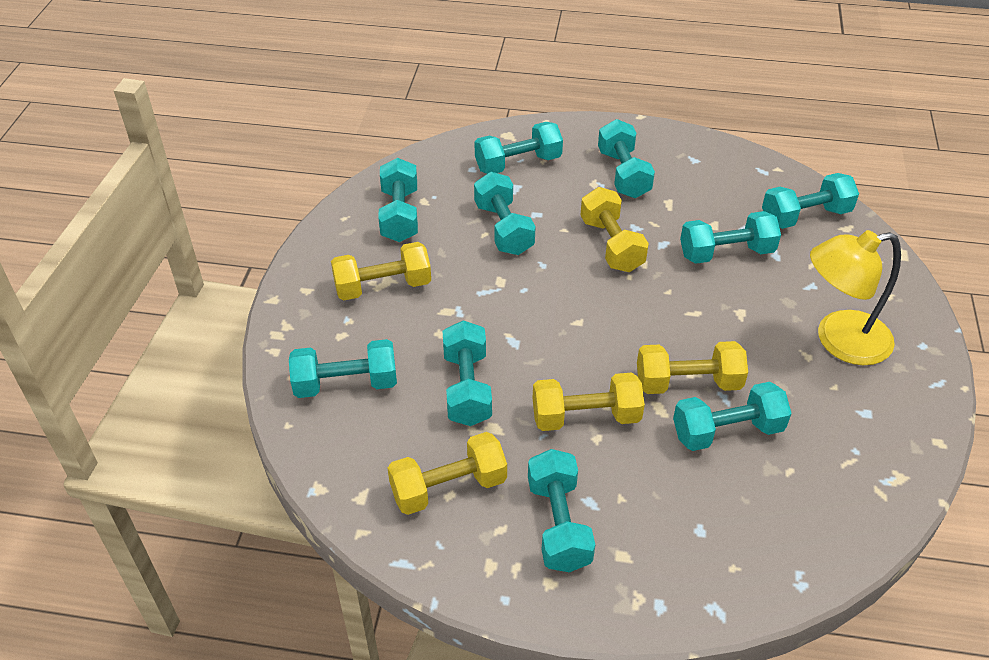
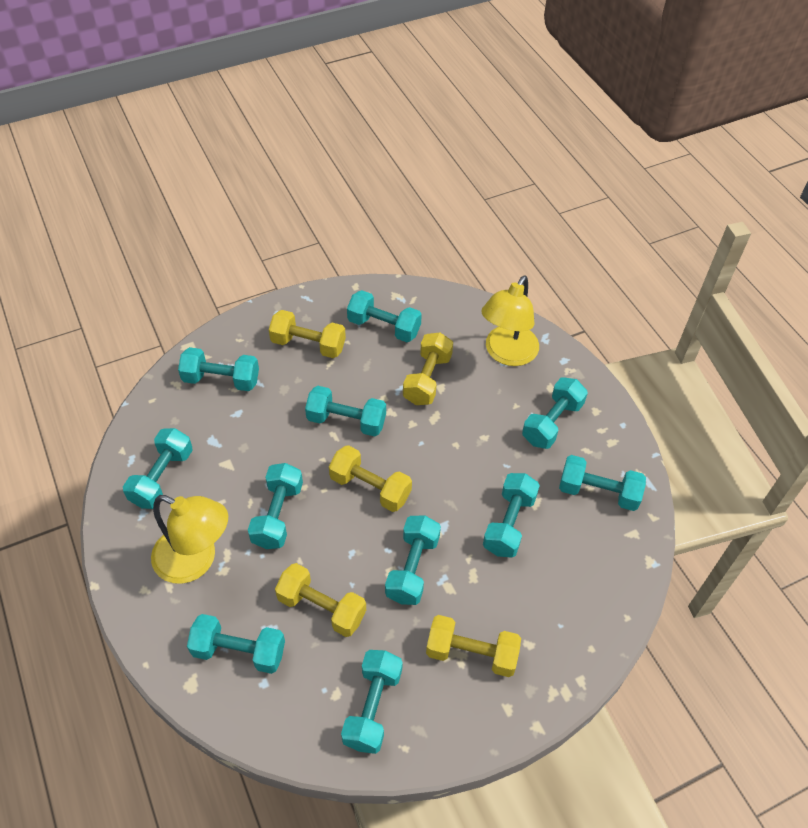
turquoise dumbbell: 10 -> 11
yellow lamp: 1 -> 2

